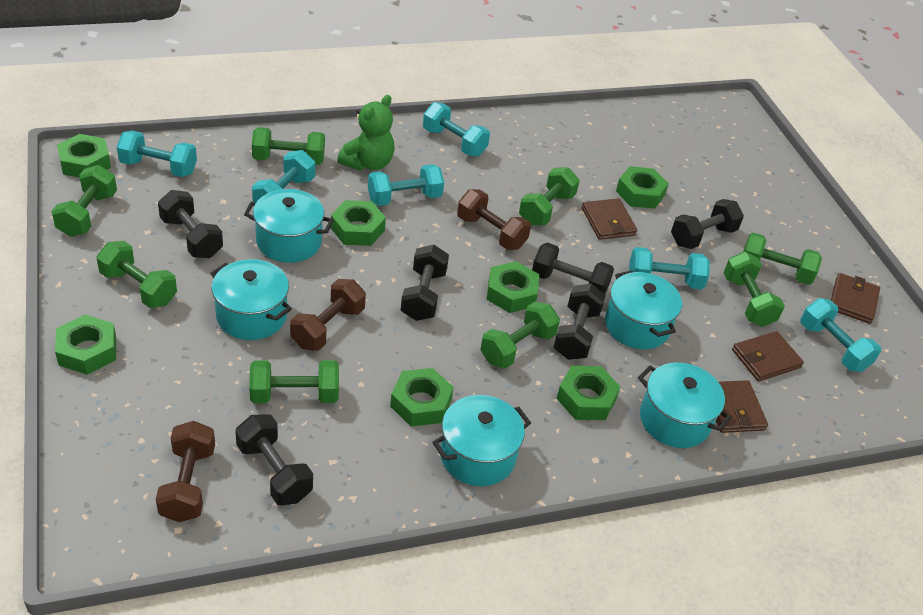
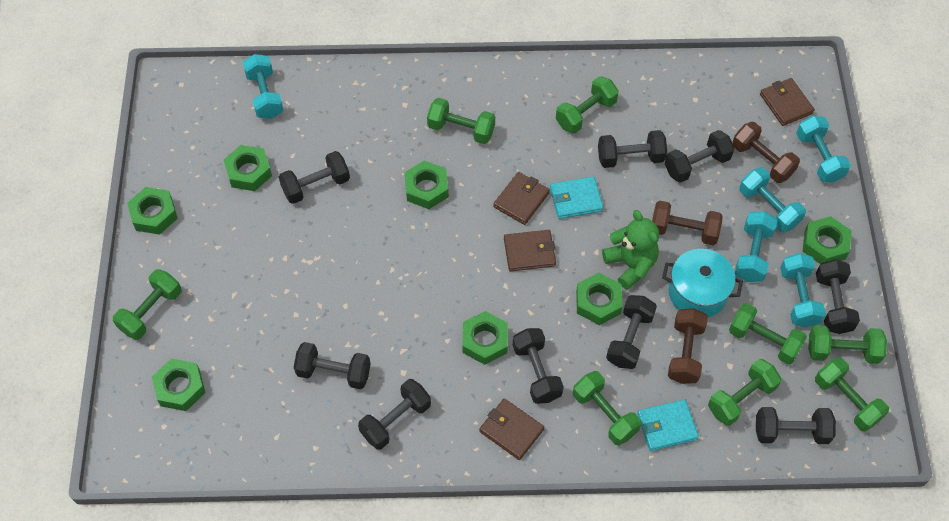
black dumbbell: 6 -> 9
turquoise dumbbell: 6 -> 5
turquoise pot: 5 -> 1
turquoise wallet: 0 -> 2

